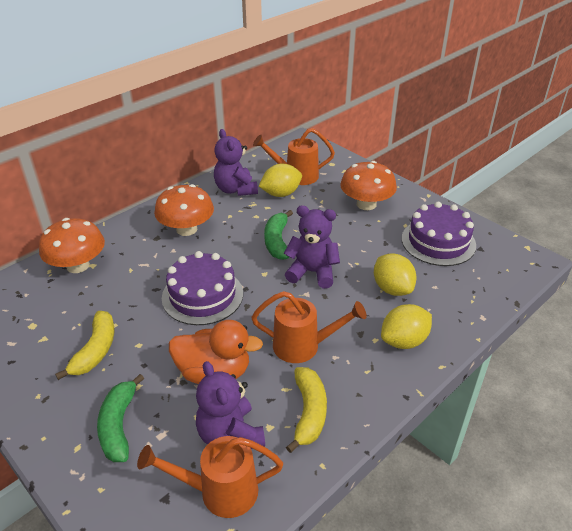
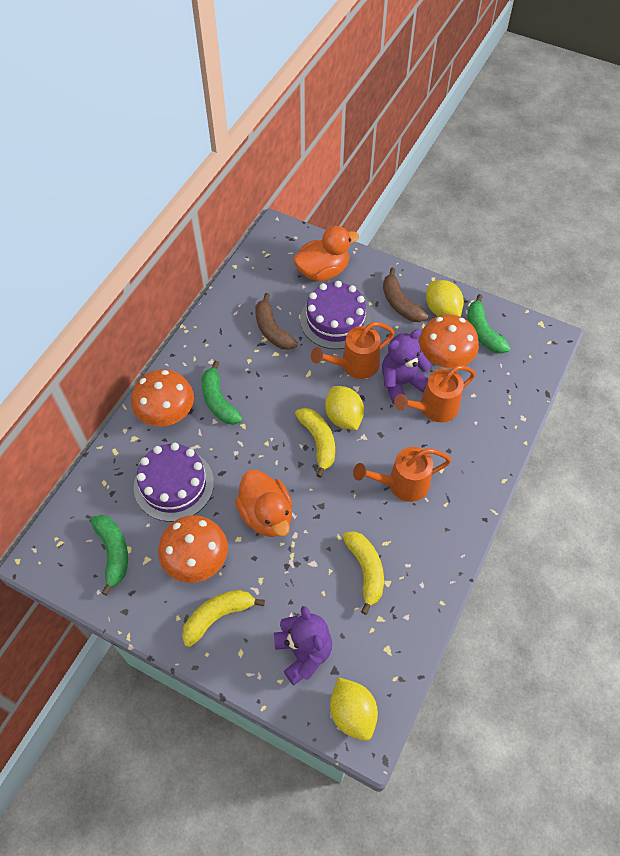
brown banana: 0 -> 2
green banana: 2 -> 3
orange duck: 1 -> 2
purple teddy bear: 3 -> 2
yellow banana: 2 -> 3

